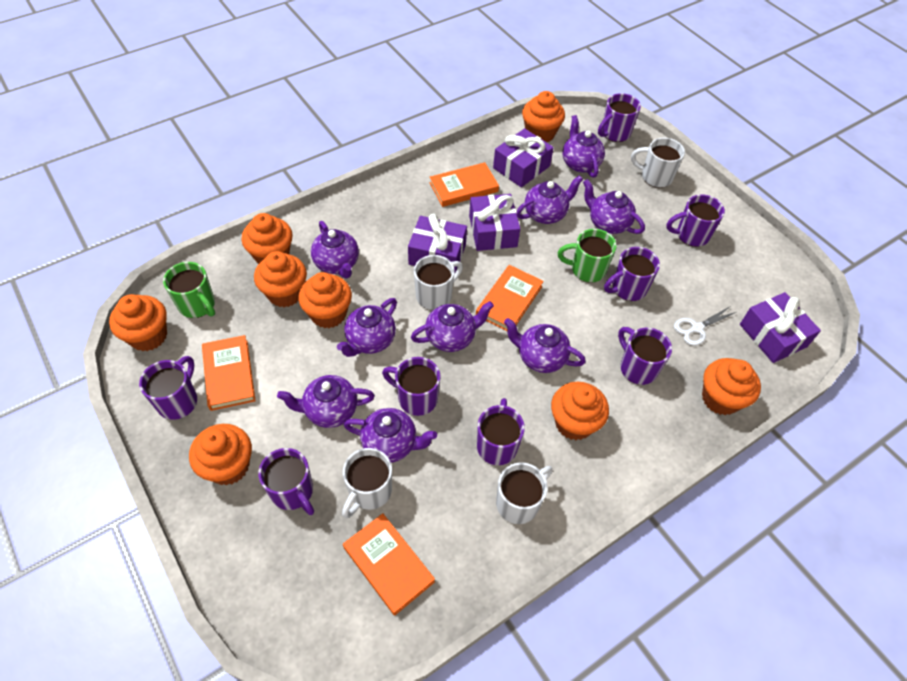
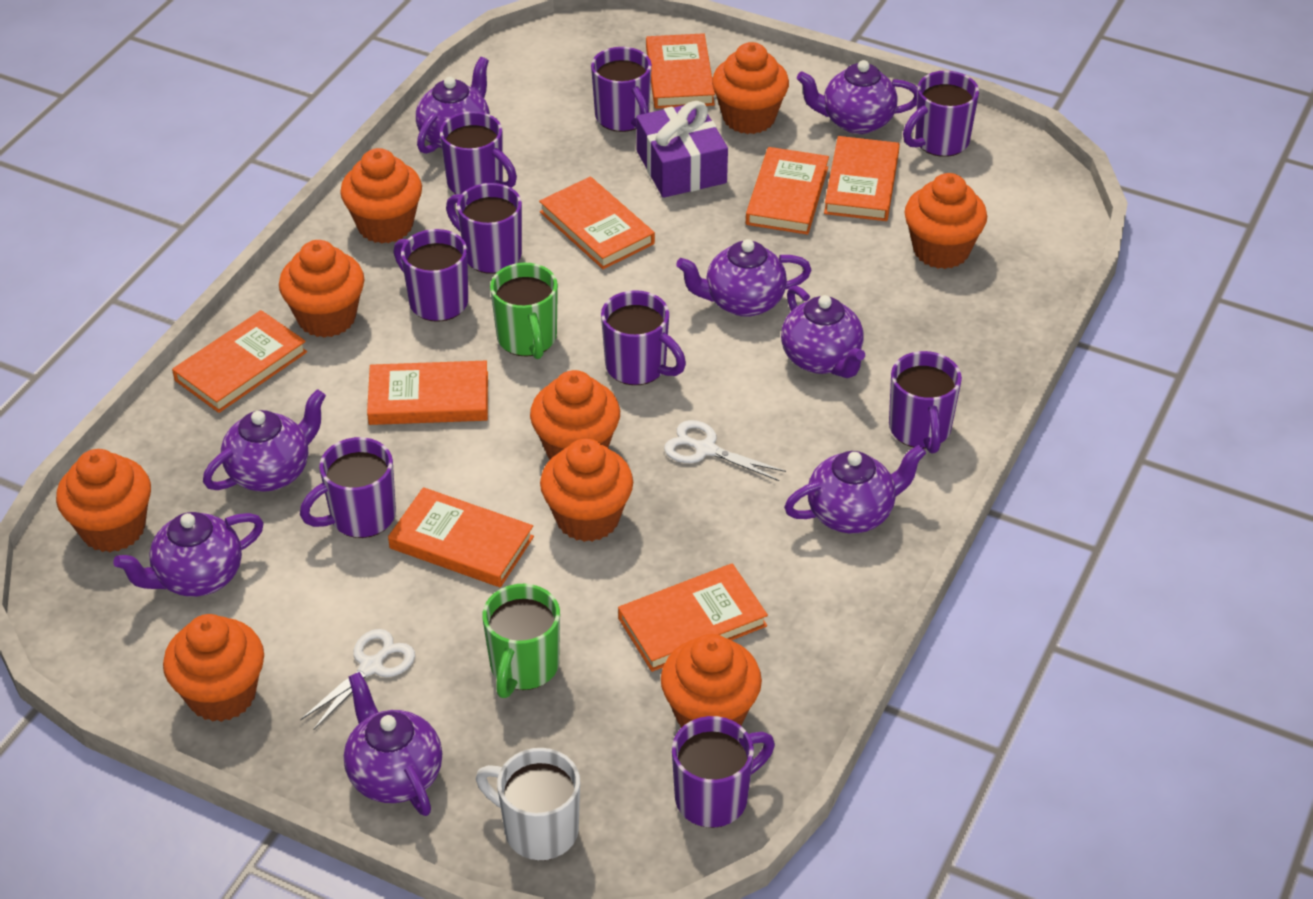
orange book: 4 -> 8
orange cupcake: 8 -> 9
purple gift: 4 -> 1
purple mug: 8 -> 9
purple teapot: 9 -> 8
white mug: 4 -> 1
white scissors: 1 -> 2

